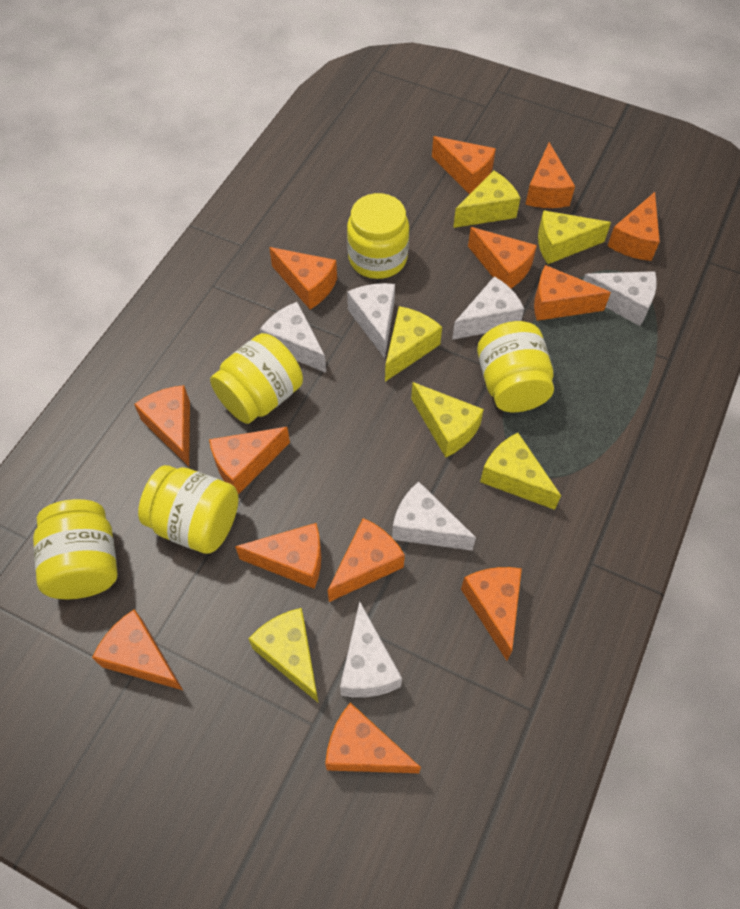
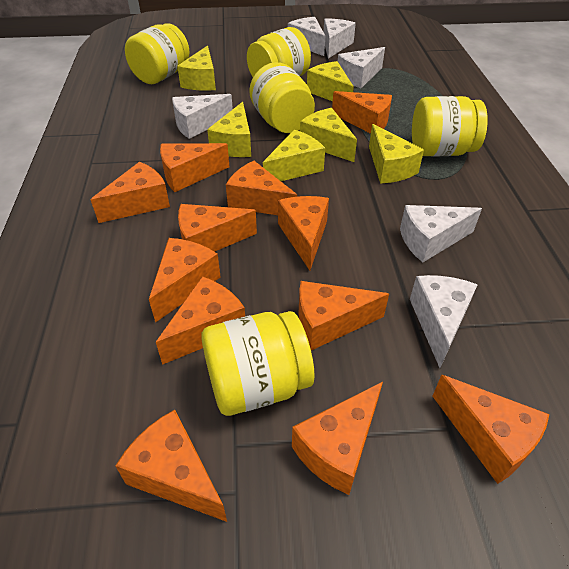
orange cheese: 13 -> 12

